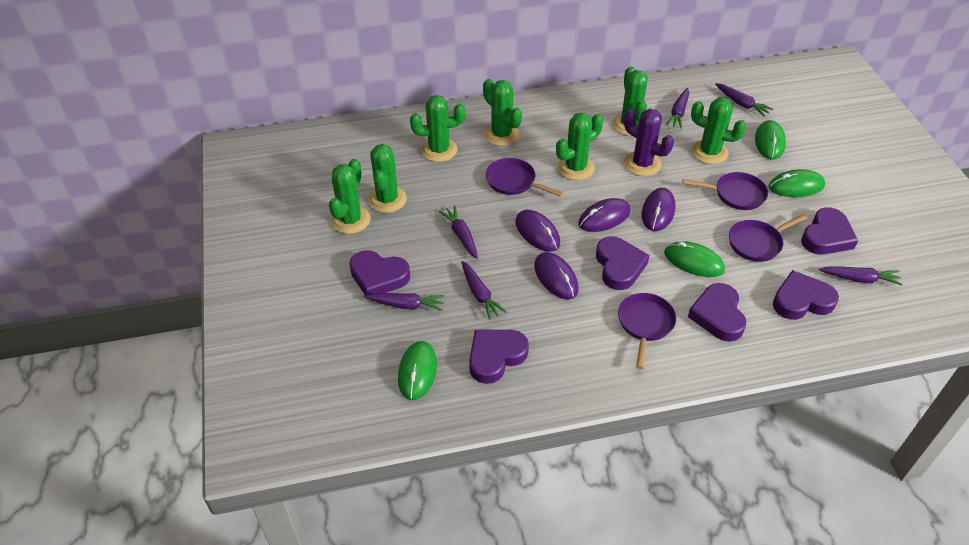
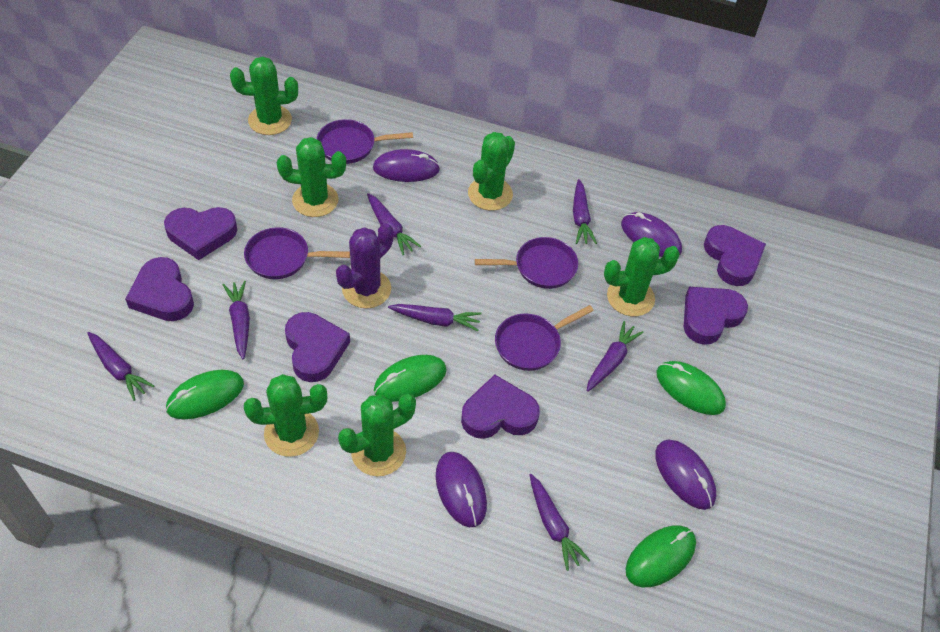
green cactus: 7 -> 6
purple carrot: 6 -> 7

